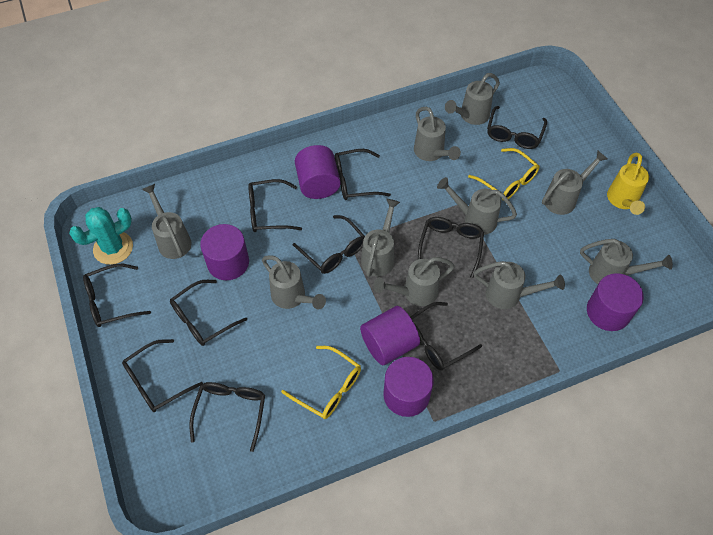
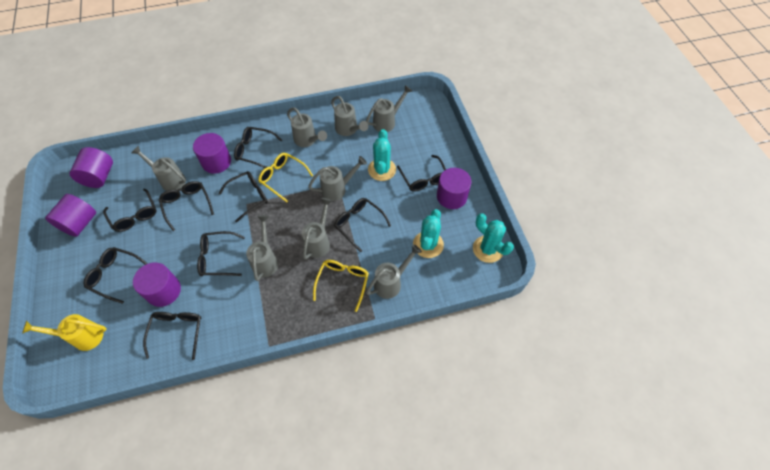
black glasses: 10 -> 9
grey watering can: 10 -> 8
turquoise cactus: 1 -> 3

